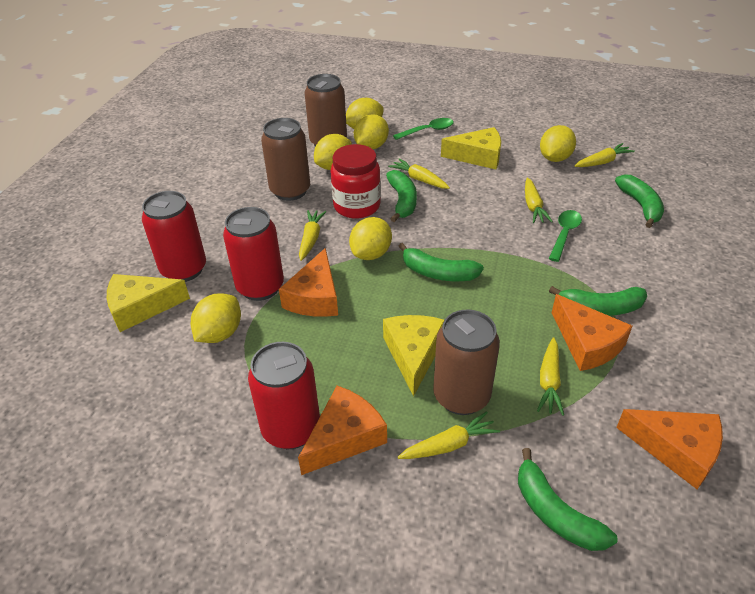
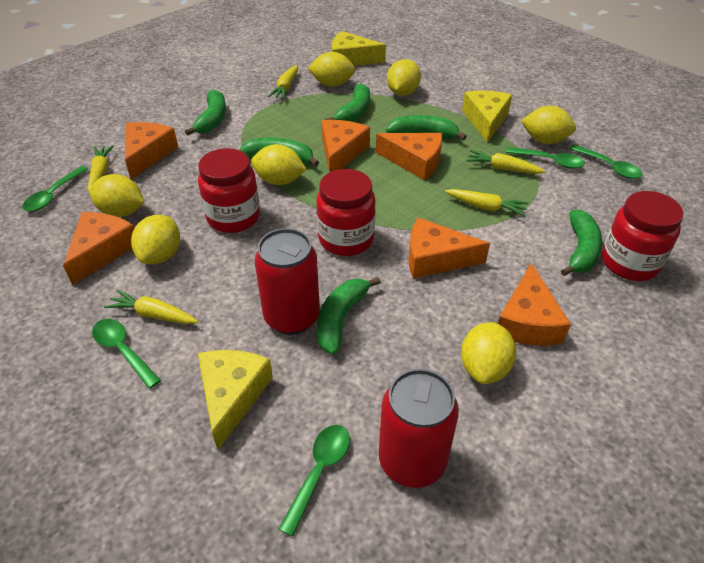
brown can: 3 -> 0
green banana: 5 -> 6
green spoon: 2 -> 5
orange cheese: 4 -> 6
red can: 3 -> 2
red jar: 1 -> 3
yellow carrot: 6 -> 5
yellow lemon: 6 -> 7

